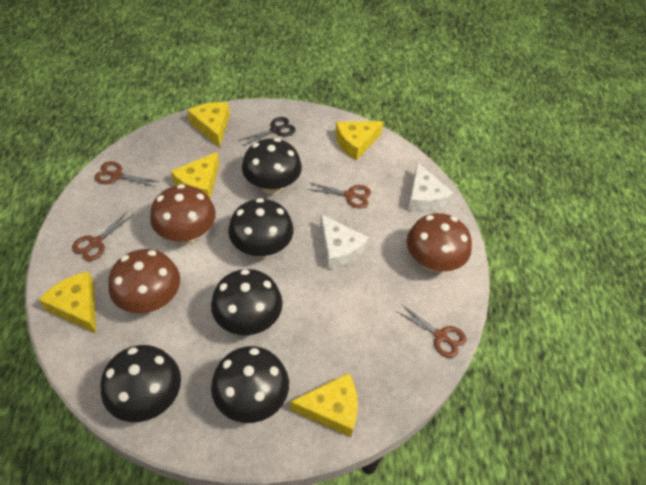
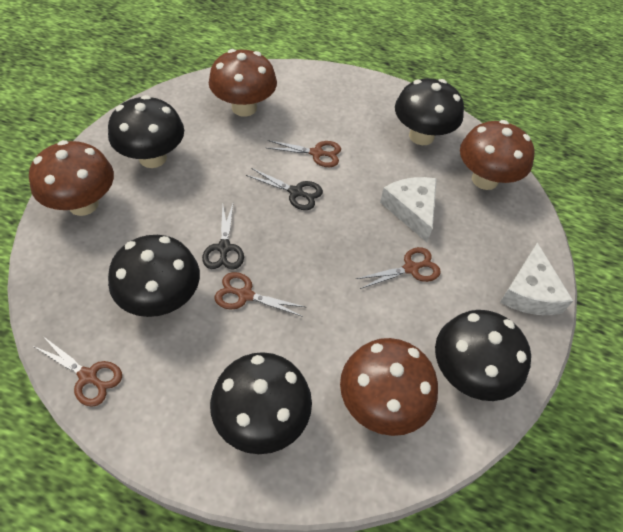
black scissors: 1 -> 2
brown mushroom: 3 -> 4
yellow cheese: 5 -> 0

